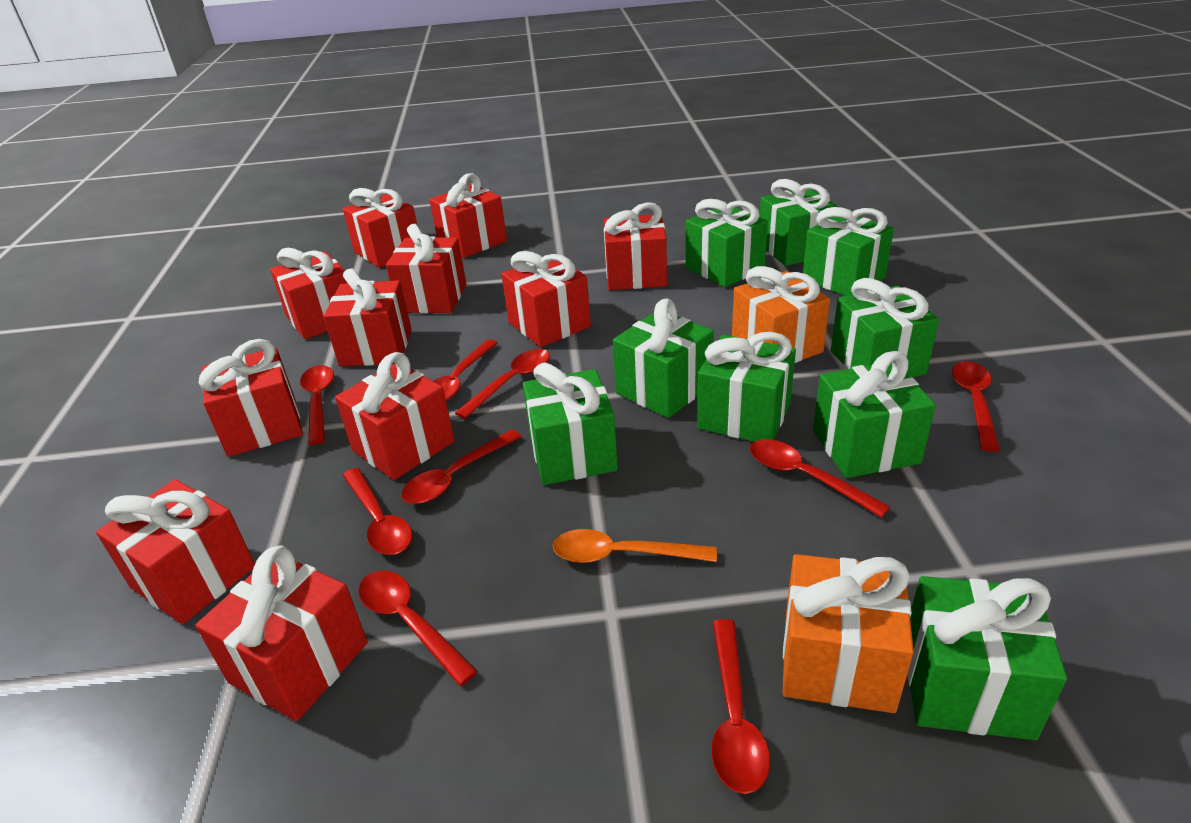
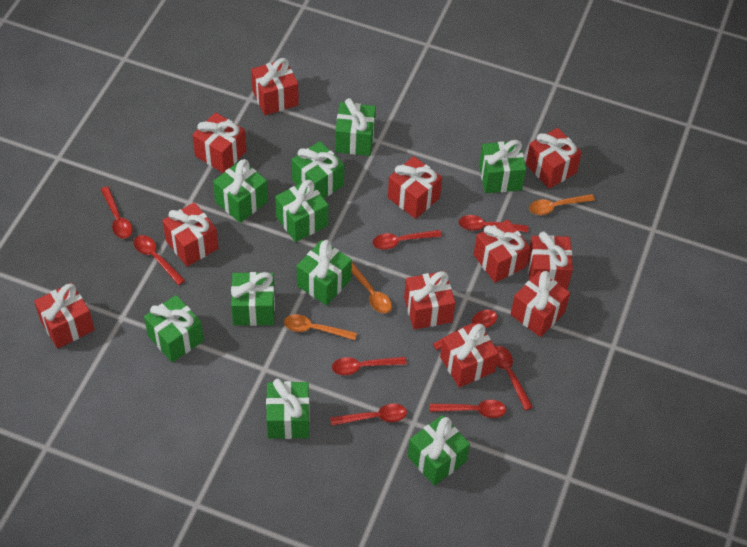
green gift: 9 -> 10
orange gift: 2 -> 0
orange spoon: 1 -> 3

